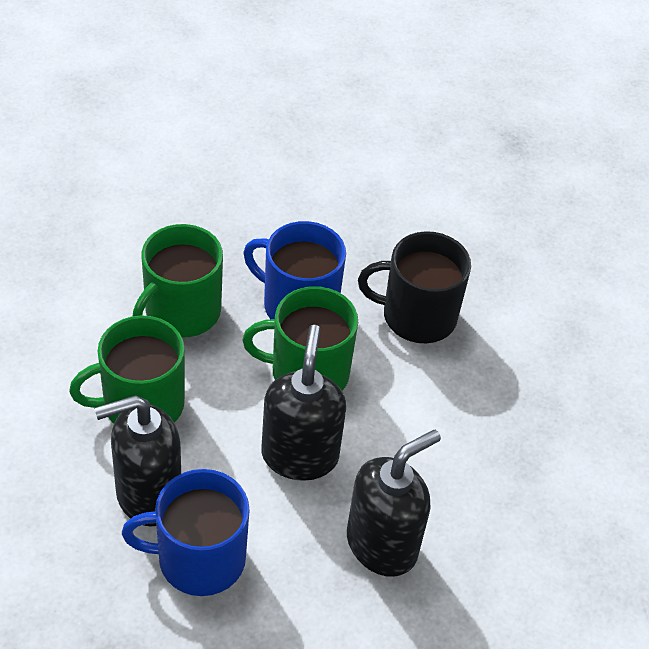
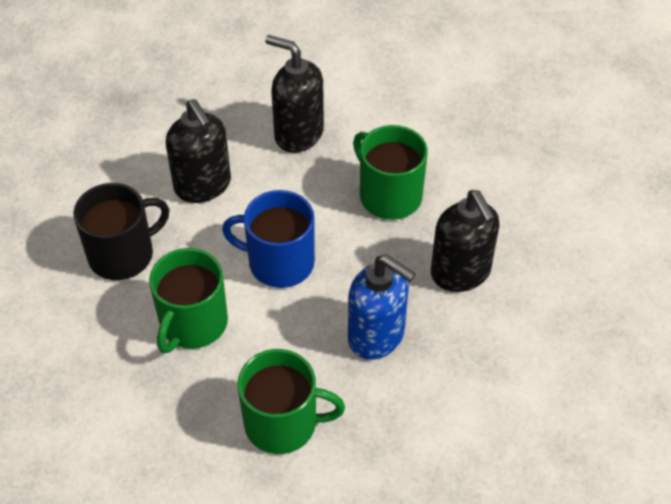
blue mug: 2 -> 1
blue soap dispenser: 0 -> 1

